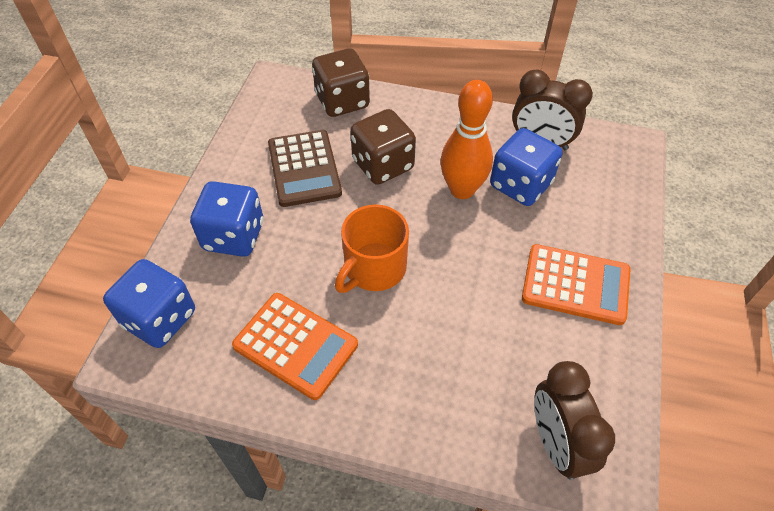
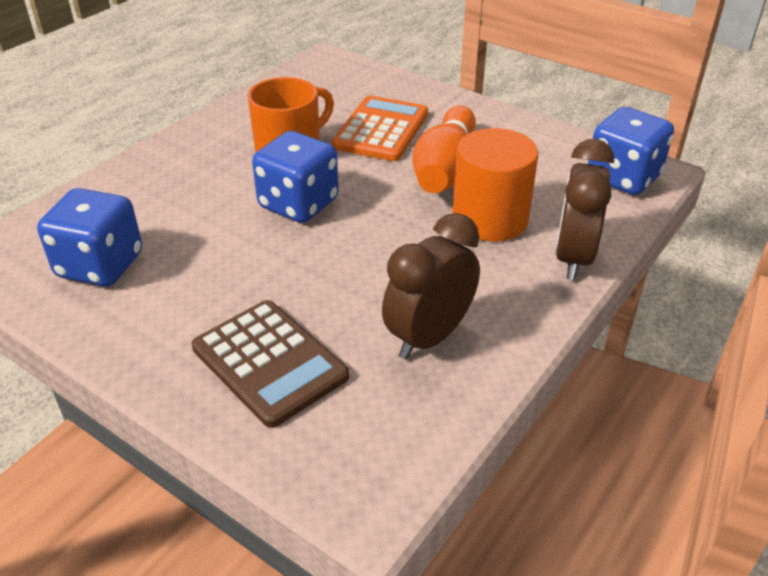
brown dice: 2 -> 0
orange calculator: 2 -> 1
orange cylinder: 0 -> 1

